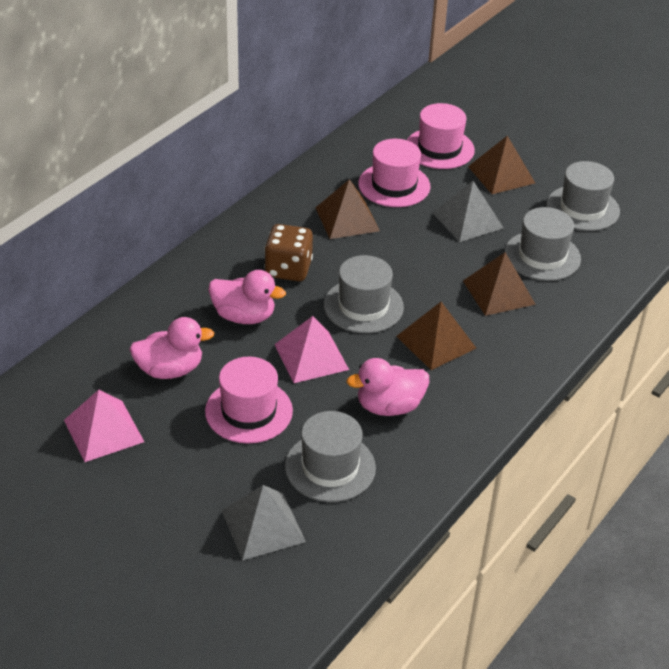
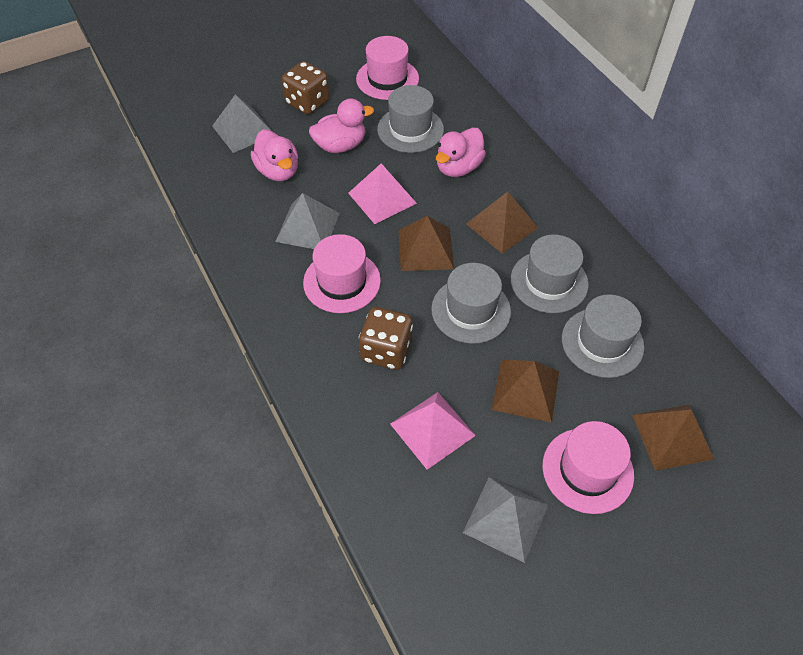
brown dice: 1 -> 2
grey pyramid: 2 -> 3

